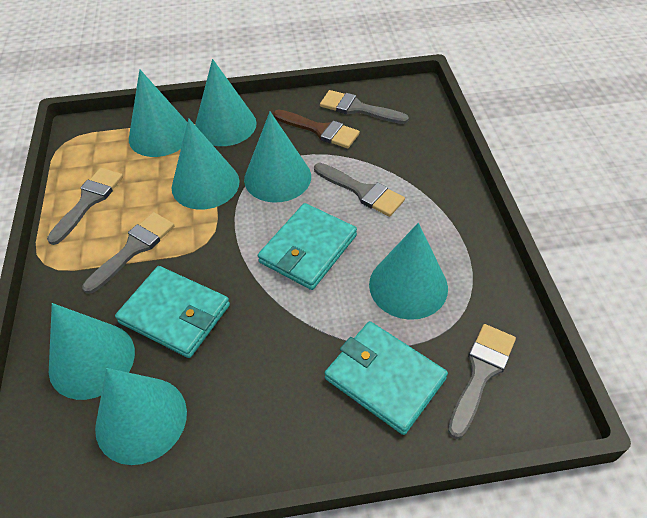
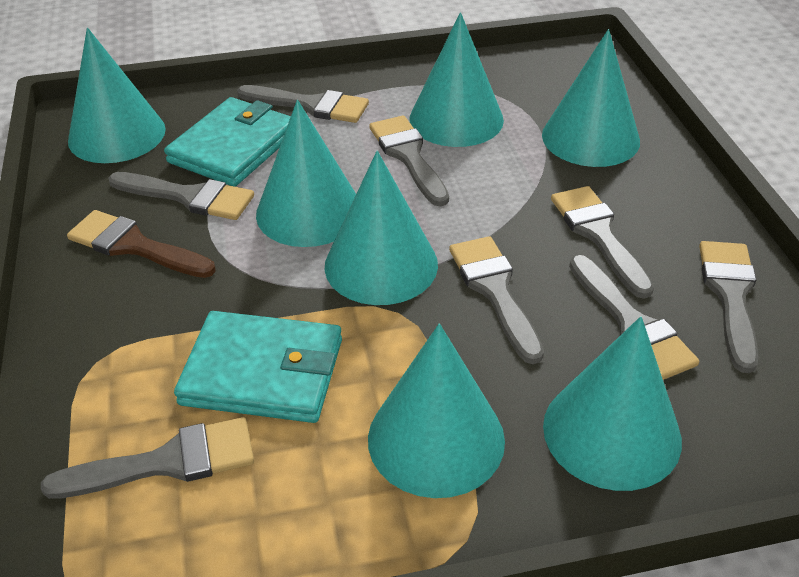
grey brush: 5 -> 8
turquoise wallet: 3 -> 2

